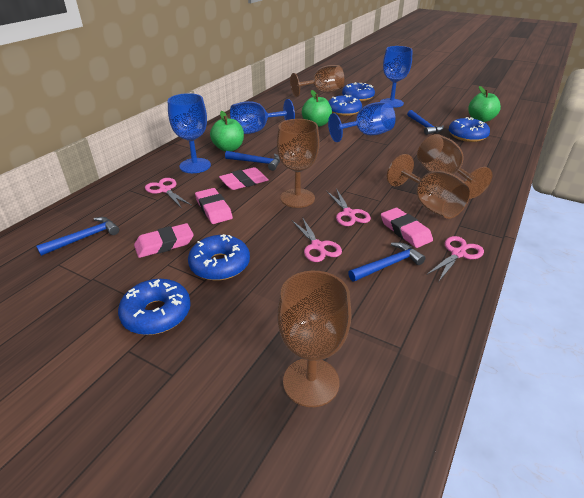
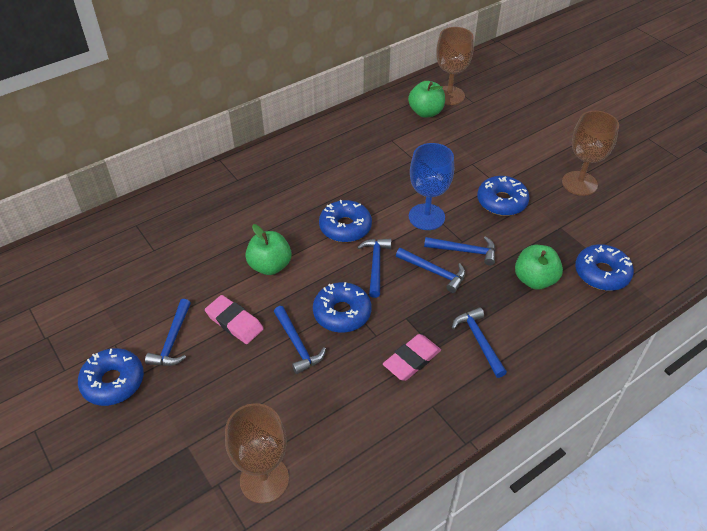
blue goblet: 4 -> 1
blue hammer: 4 -> 6
brown goblet: 5 -> 3
pink eraser: 4 -> 2
pink scissors: 4 -> 0

